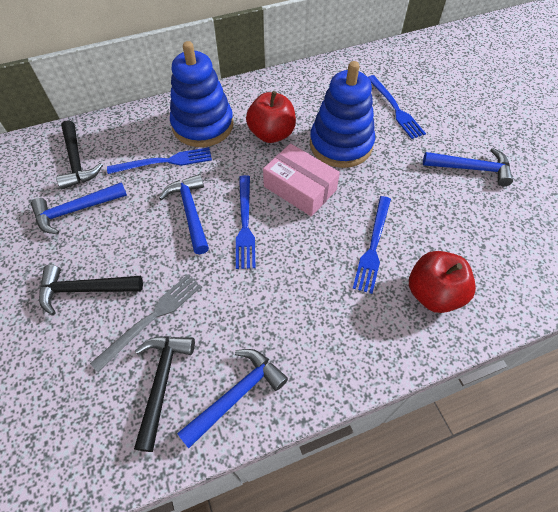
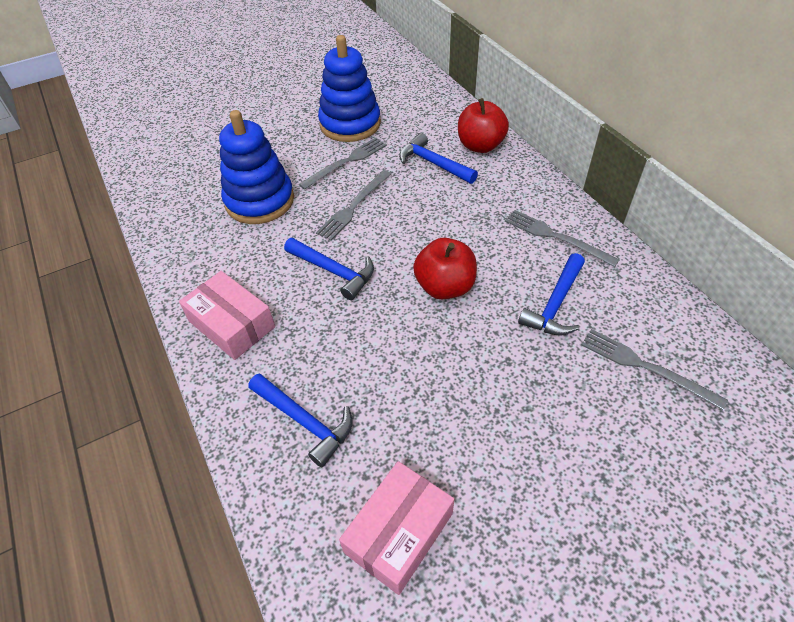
black hammer: 3 -> 0
blue fork: 4 -> 0
grey fork: 1 -> 4
pink box: 1 -> 2

